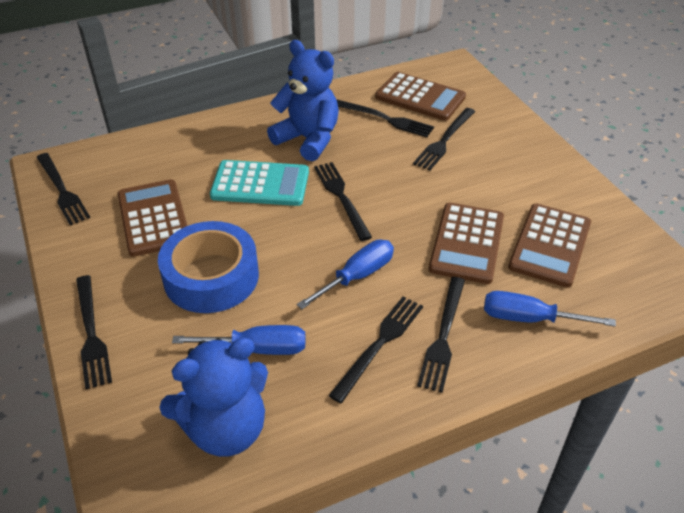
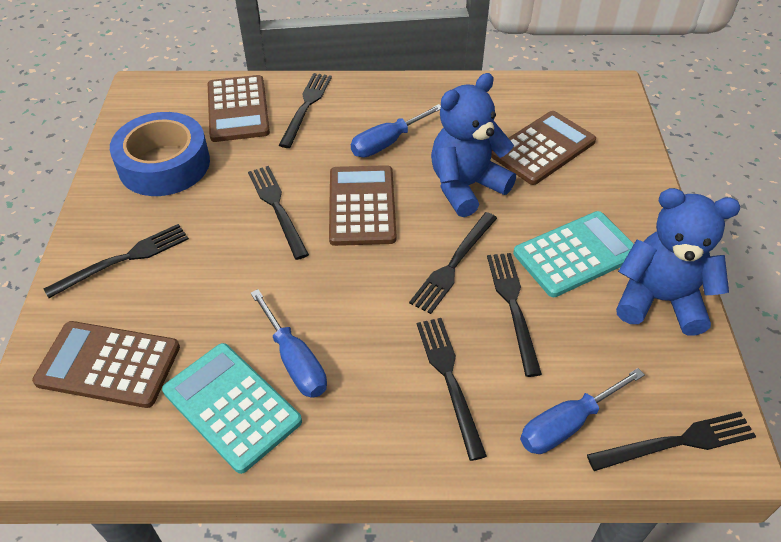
turquoise calculator: 1 -> 2

